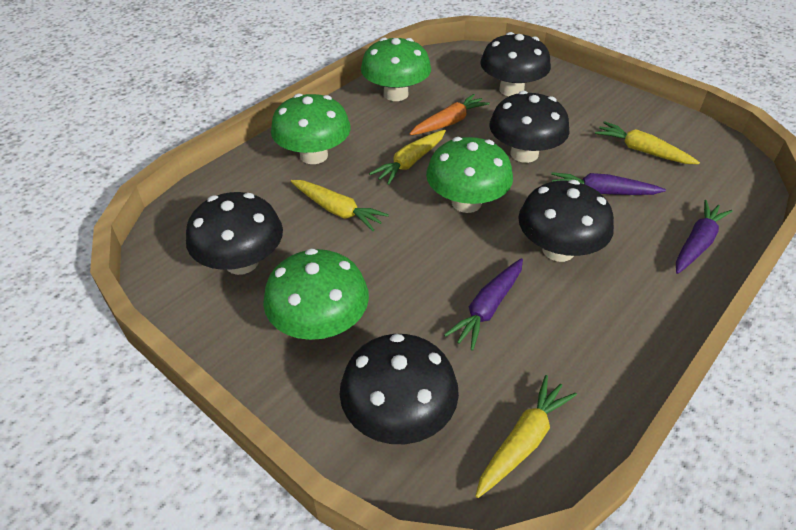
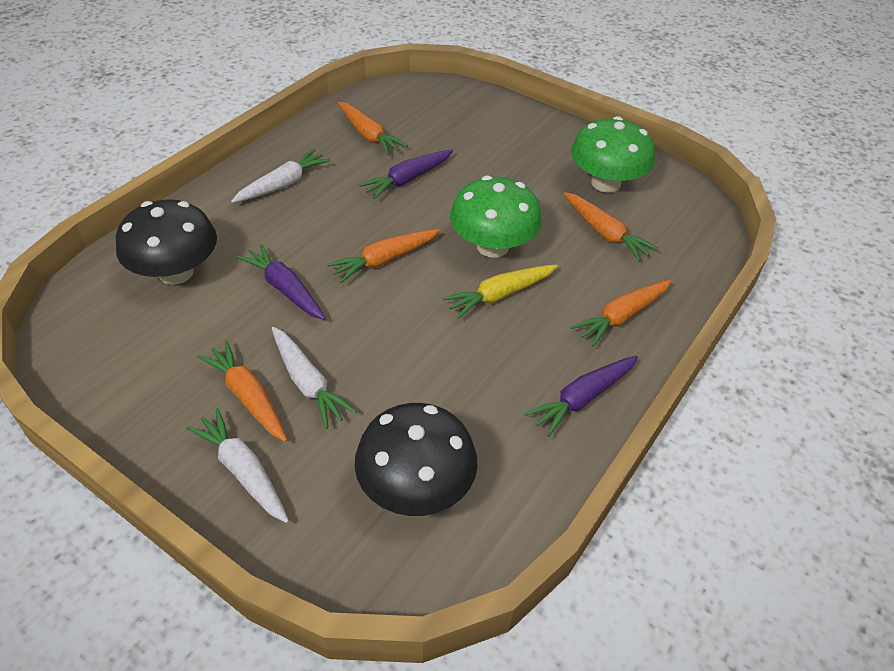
black mushroom: 5 -> 2
green mushroom: 4 -> 2
orange carrot: 1 -> 5
white carrot: 0 -> 3
yellow carrot: 4 -> 1

